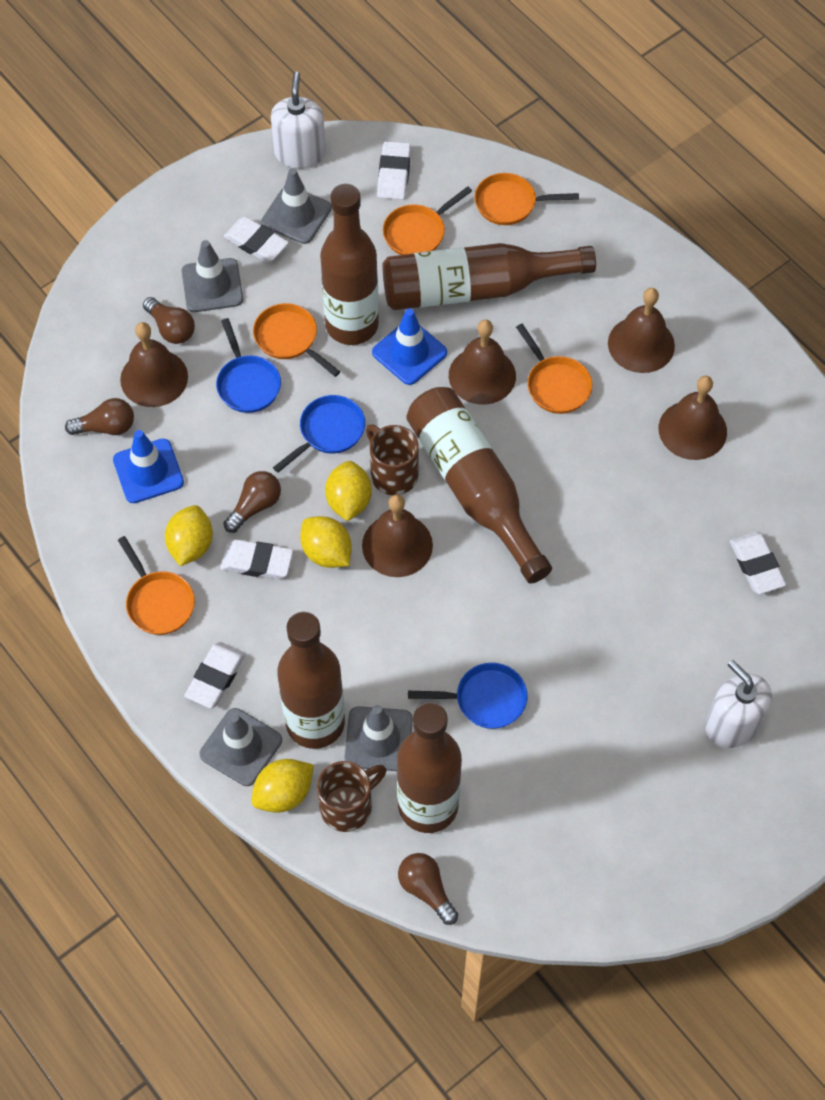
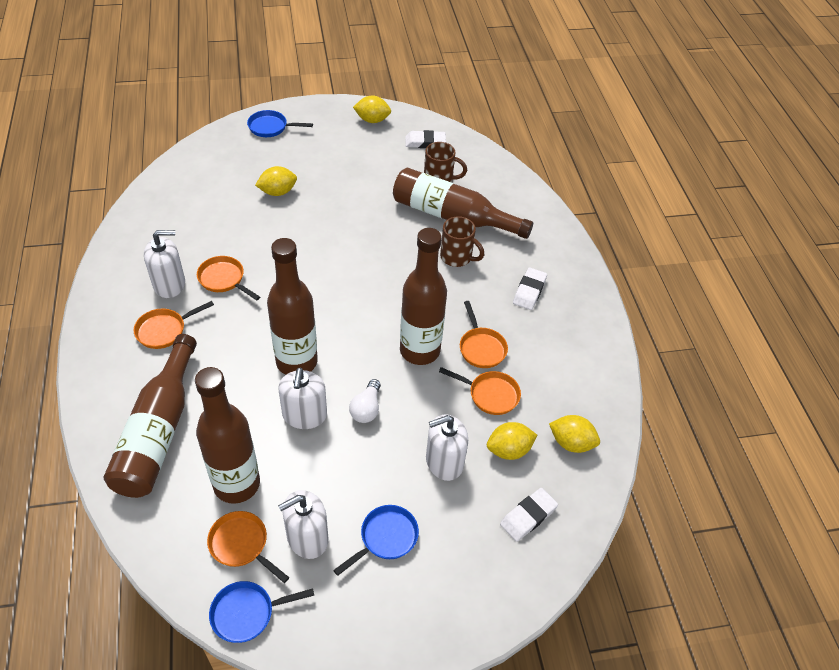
blue traffic cone: 2 -> 0
brown bell: 5 -> 0
brown light bulb: 4 -> 0
grey traffic cone: 4 -> 0
white eraser: 5 -> 3
white light bulb: 0 -> 1
white soap dispenser: 2 -> 4

